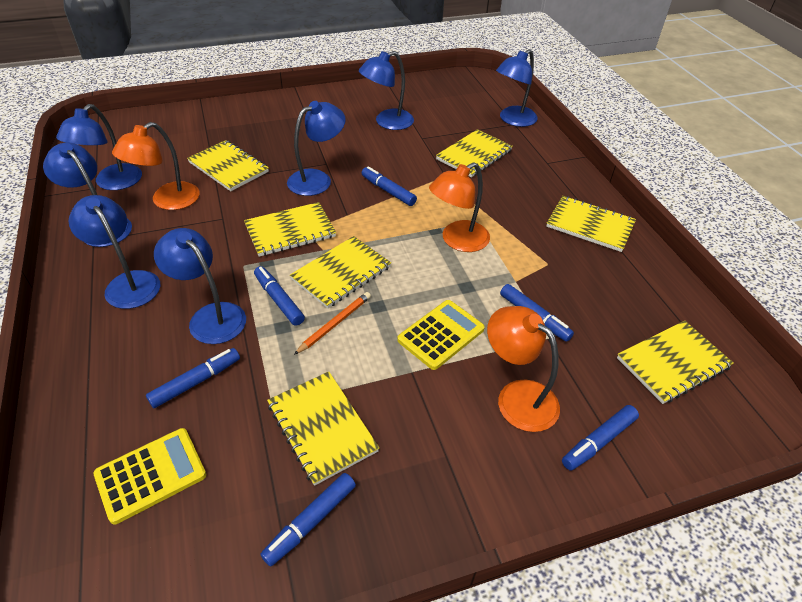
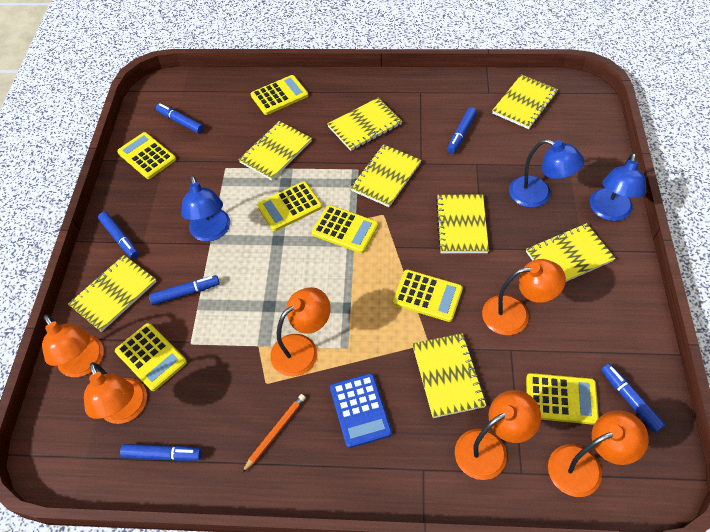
blue calculator: 0 -> 1
blue lamp: 7 -> 3
orange lamp: 3 -> 6
yellow calculator: 2 -> 7
yellow notebook: 7 -> 8

